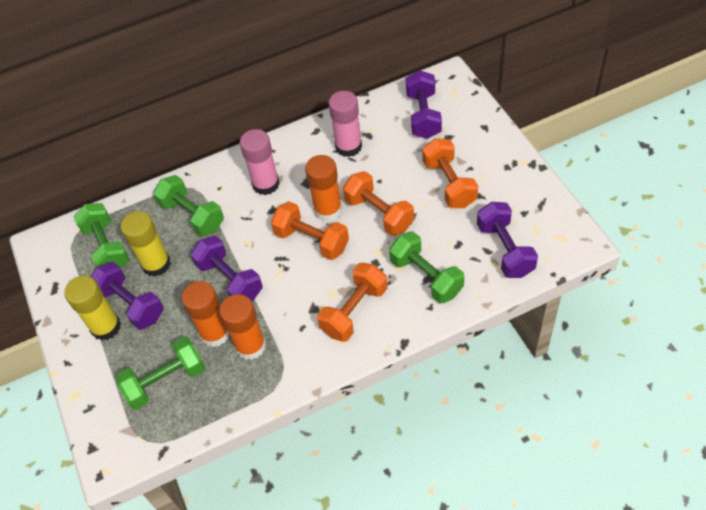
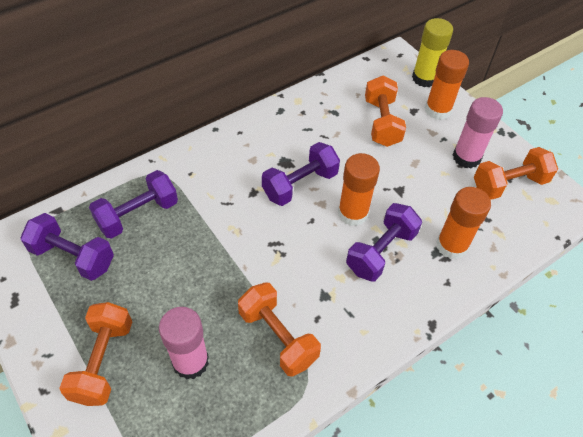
green dumbbell: 4 -> 0
yellow glue stick: 2 -> 1

